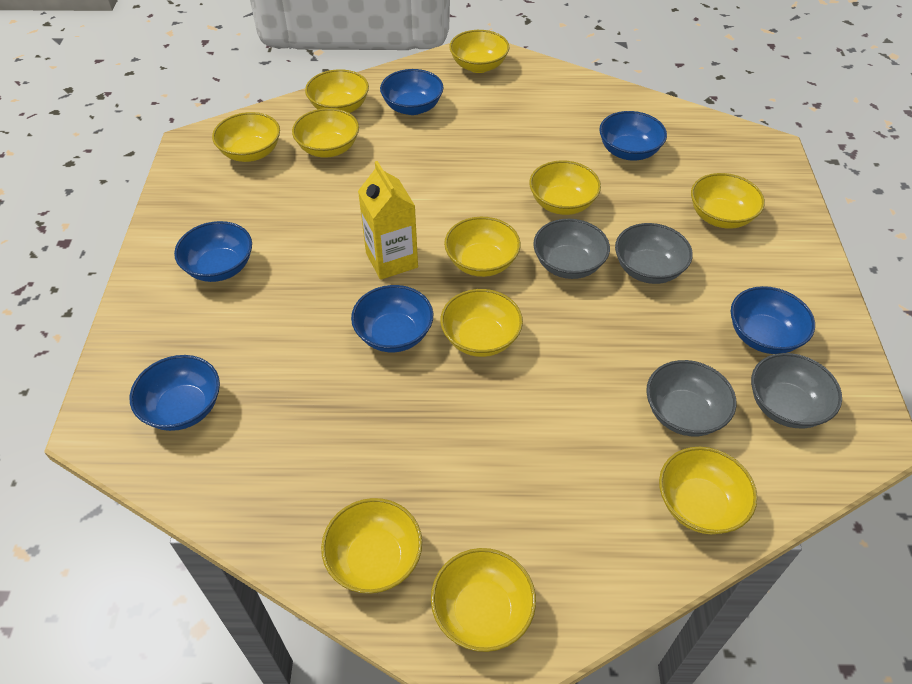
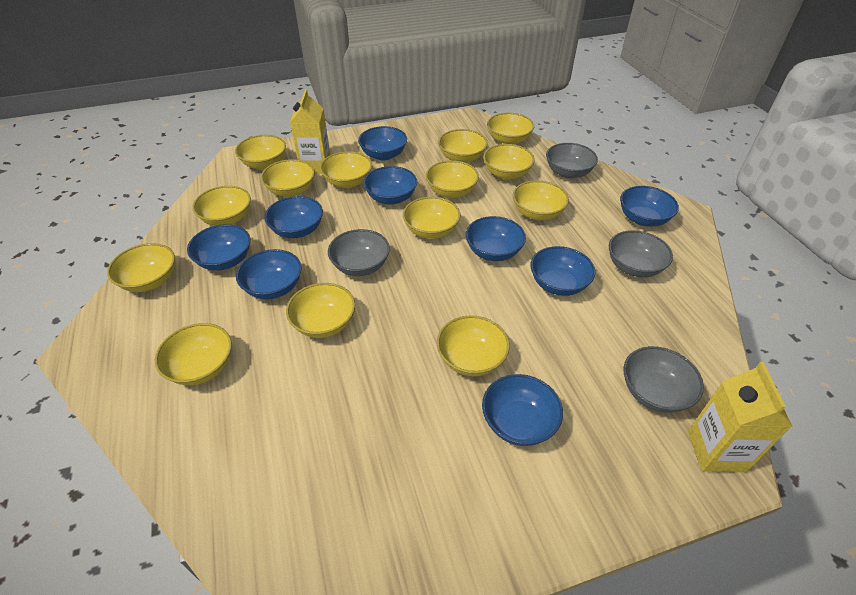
blue bowl: 6 -> 9
yellow bowl: 11 -> 14
yellow carton: 1 -> 2

